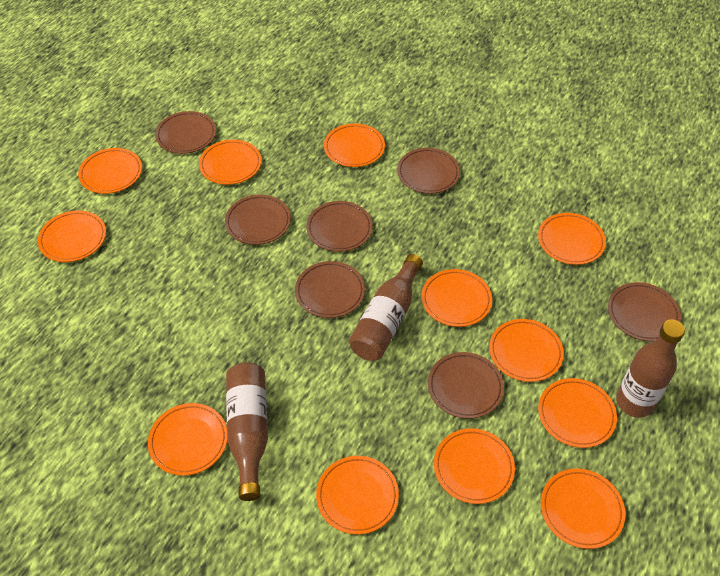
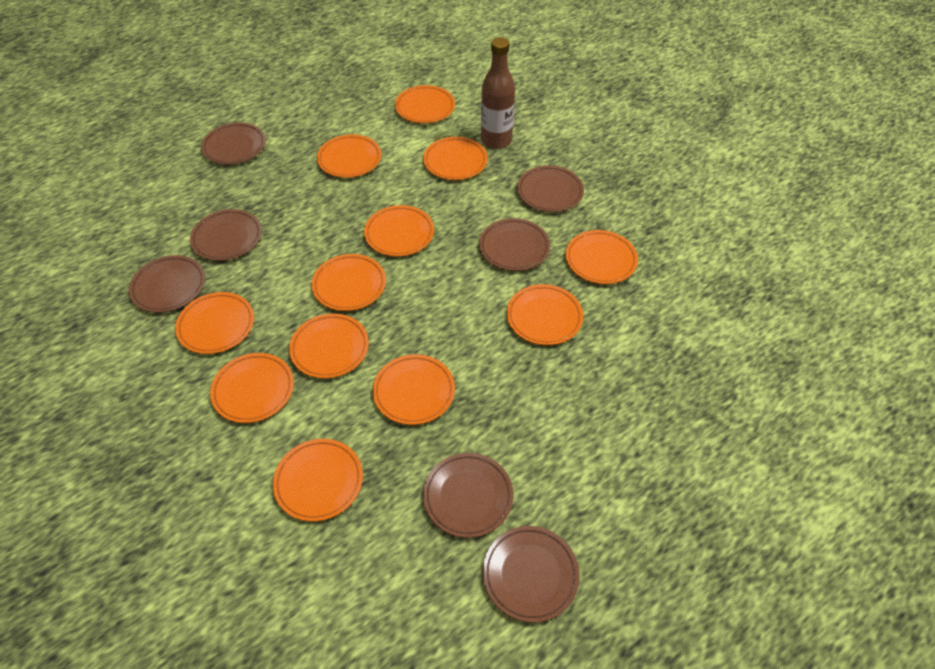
brown bottle: 3 -> 1

